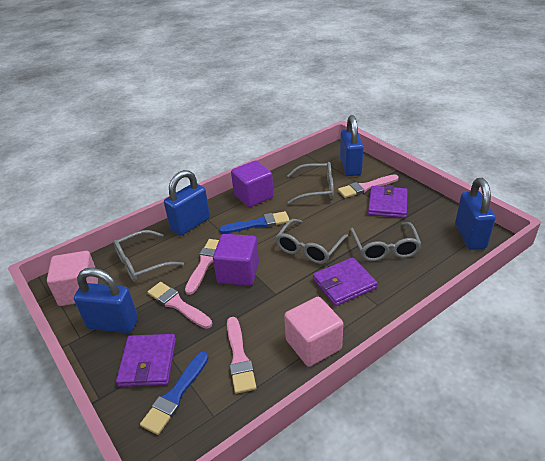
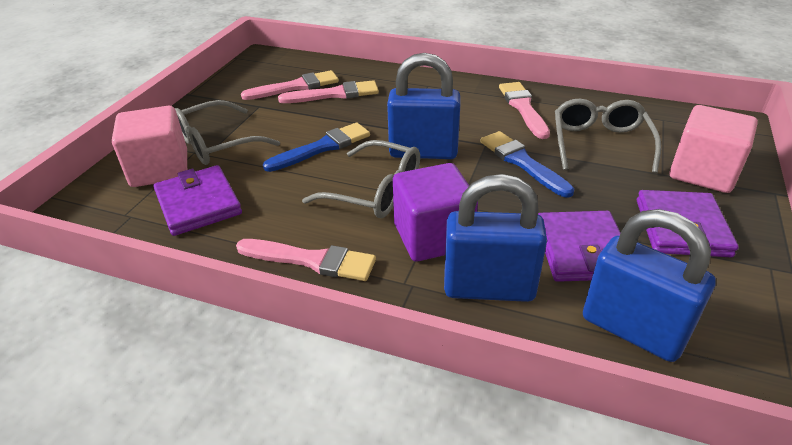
blue padlock: 4 -> 3
grey glasses: 4 -> 3
purple cube: 2 -> 1

